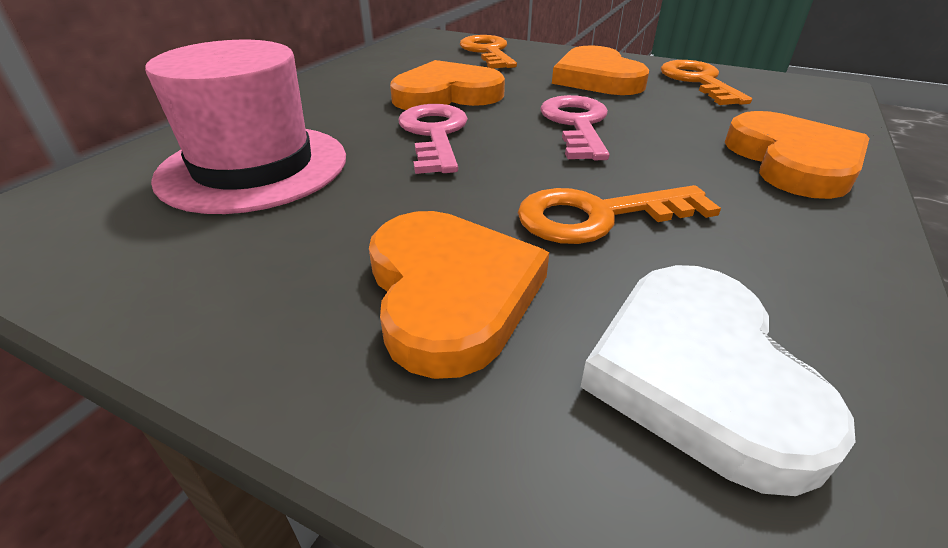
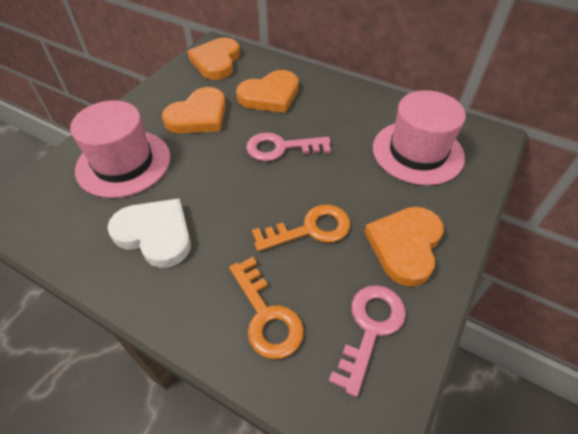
orange key: 3 -> 2
pink hat: 1 -> 2

